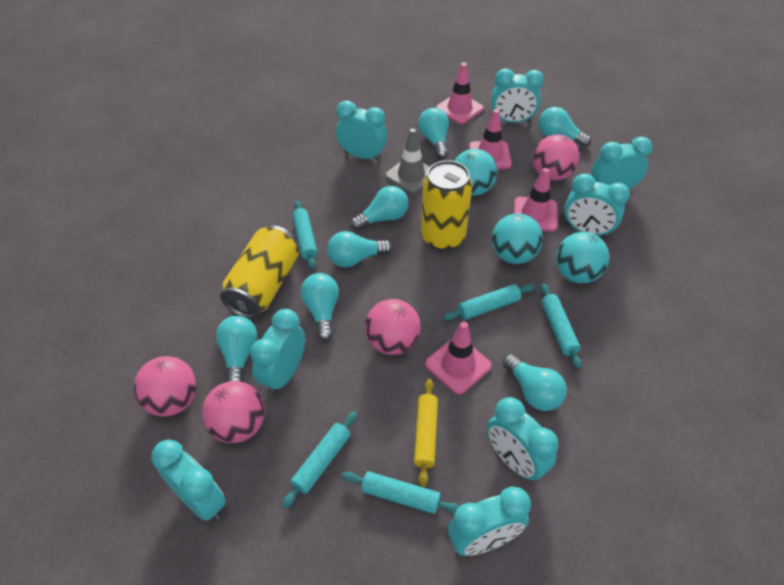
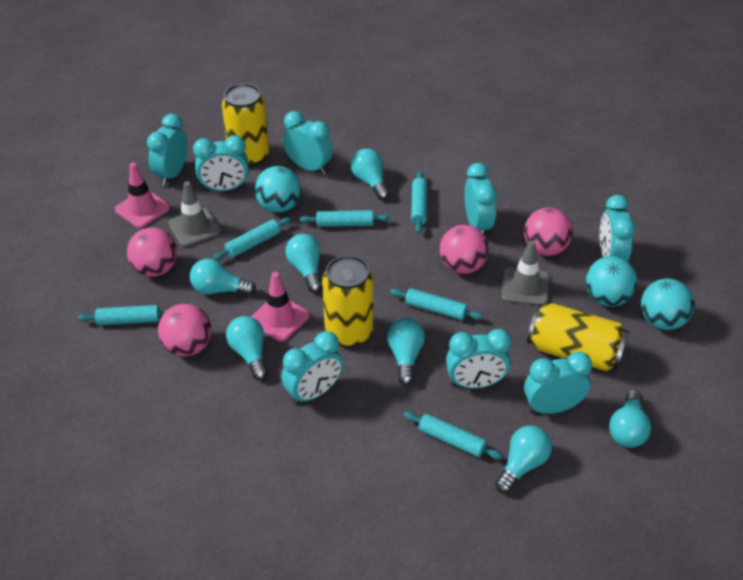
grey traffic cone: 1 -> 2
pink traffic cone: 4 -> 2
turquoise rolling pin: 5 -> 6
yellow can: 2 -> 3
yellow rolling pin: 1 -> 0

